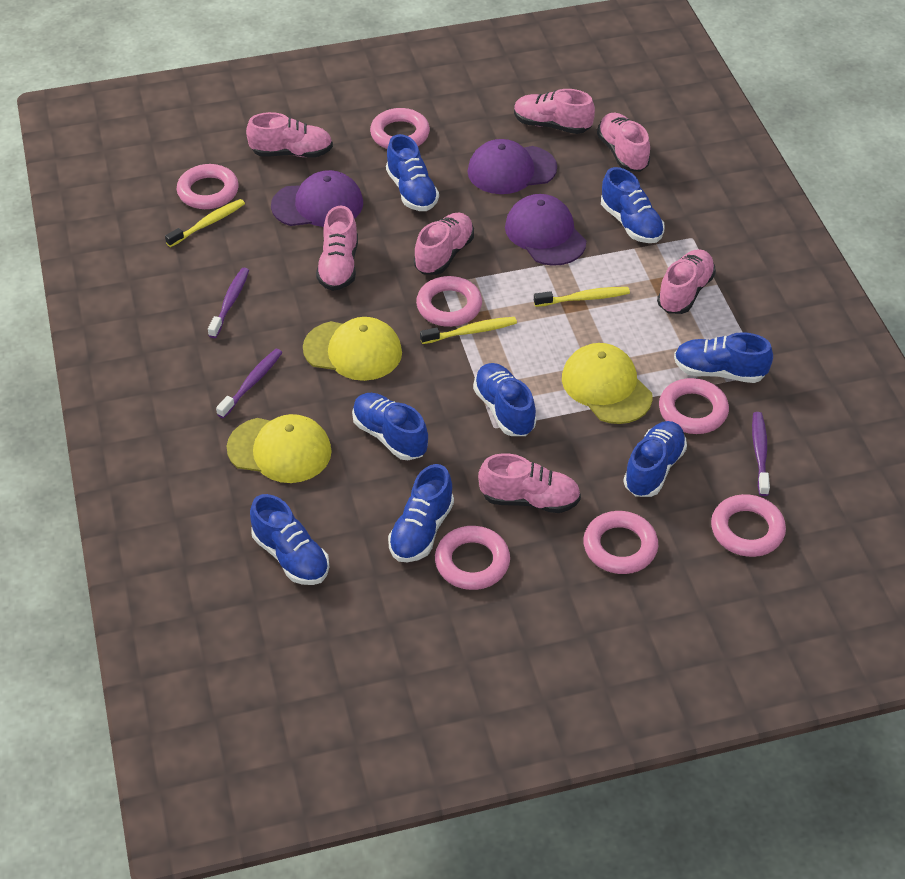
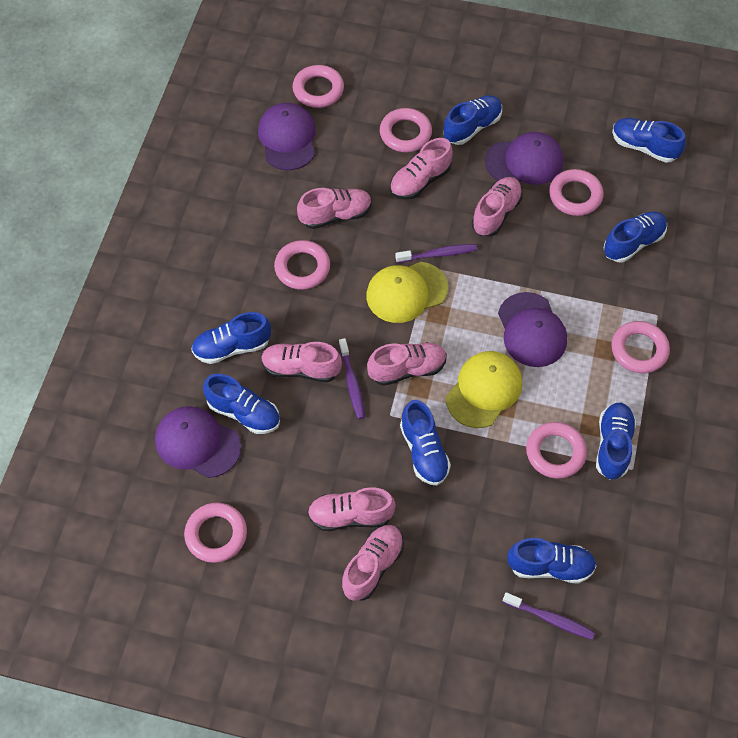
purple cap: 3 -> 4
yellow cap: 3 -> 2
yellow toothbrush: 3 -> 0

